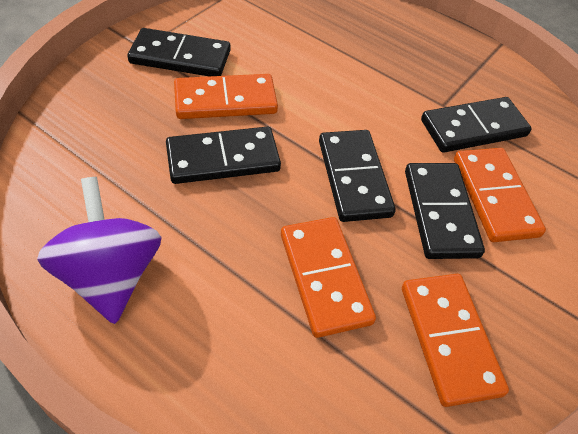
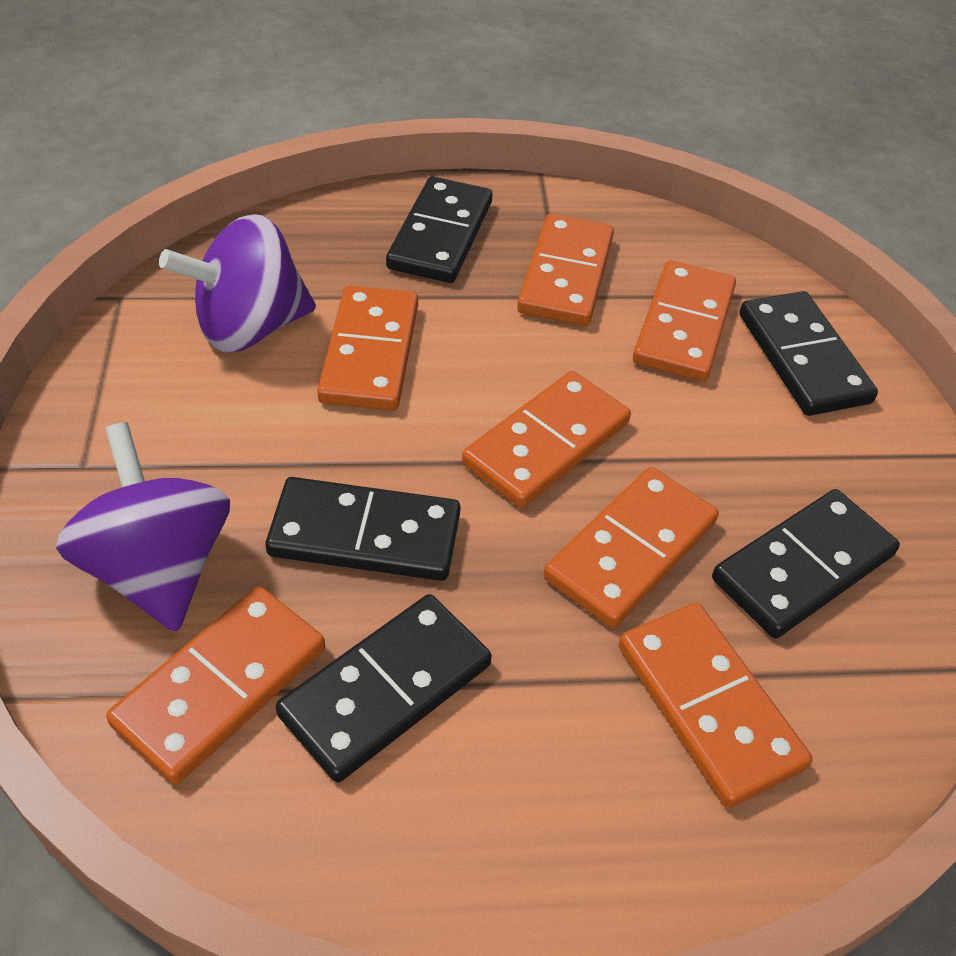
orange domino: 4 -> 7
purple spinning top: 1 -> 2

